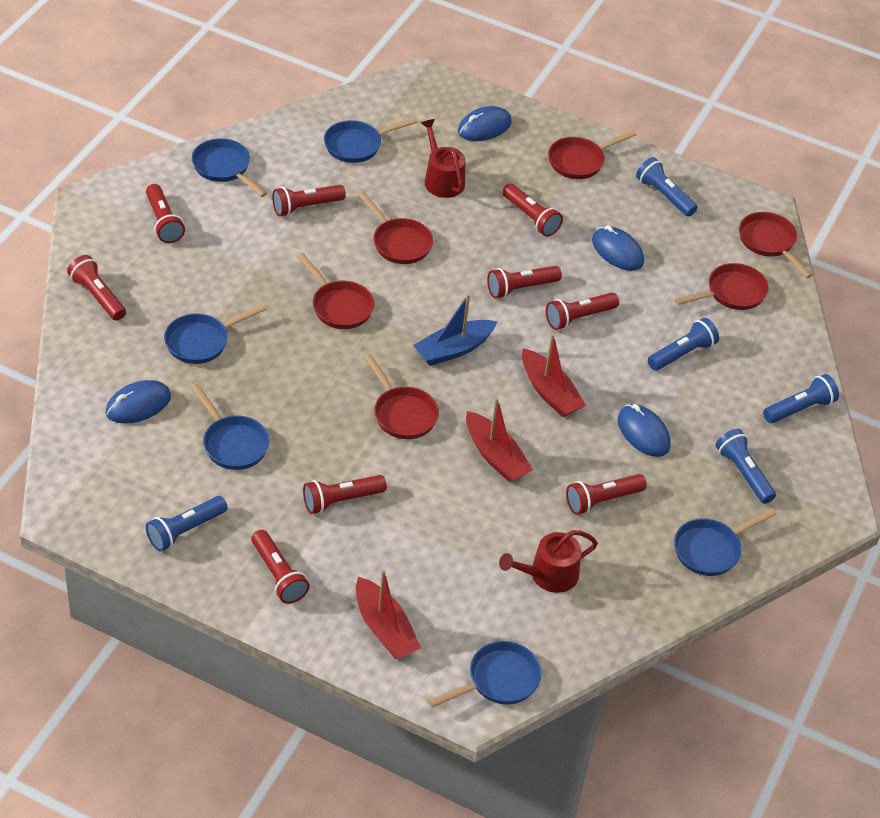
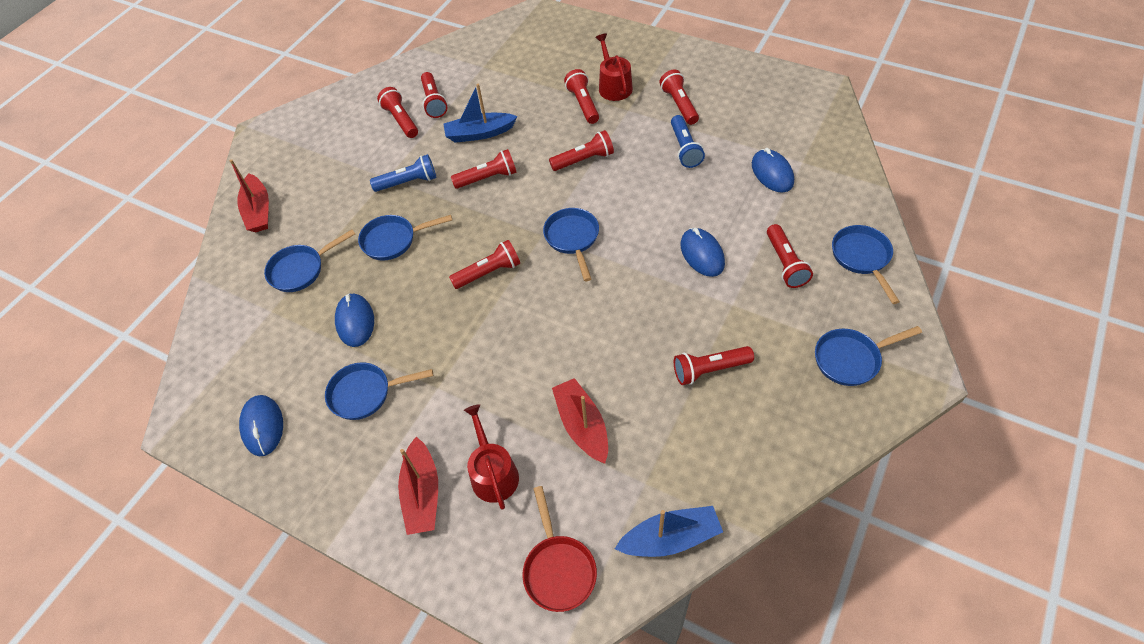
blue boat: 1 -> 2
blue flashlight: 5 -> 2
red pan: 6 -> 1

